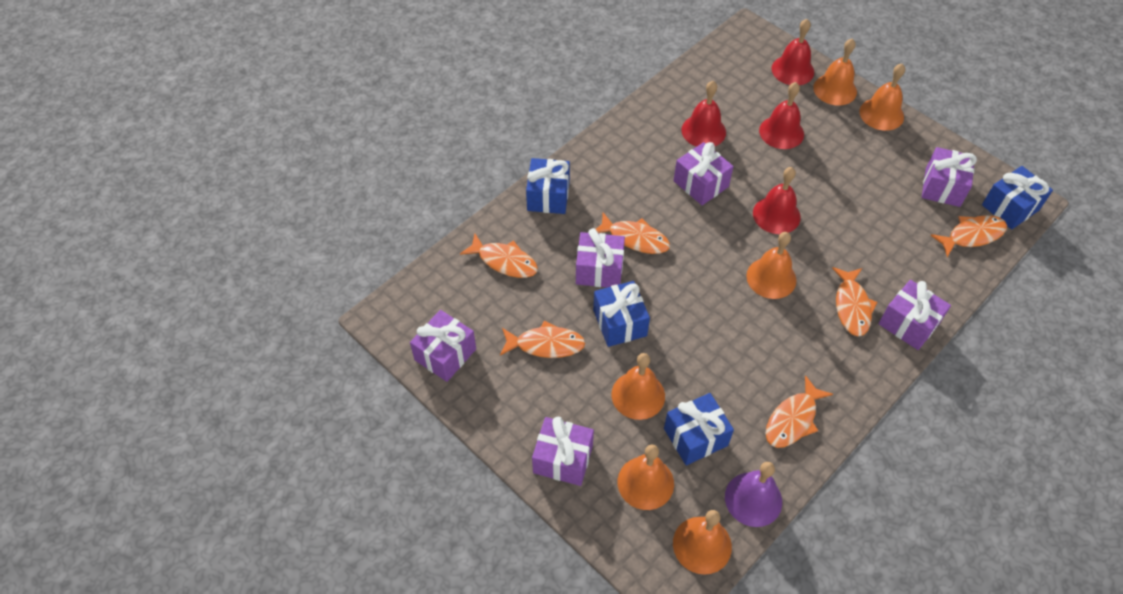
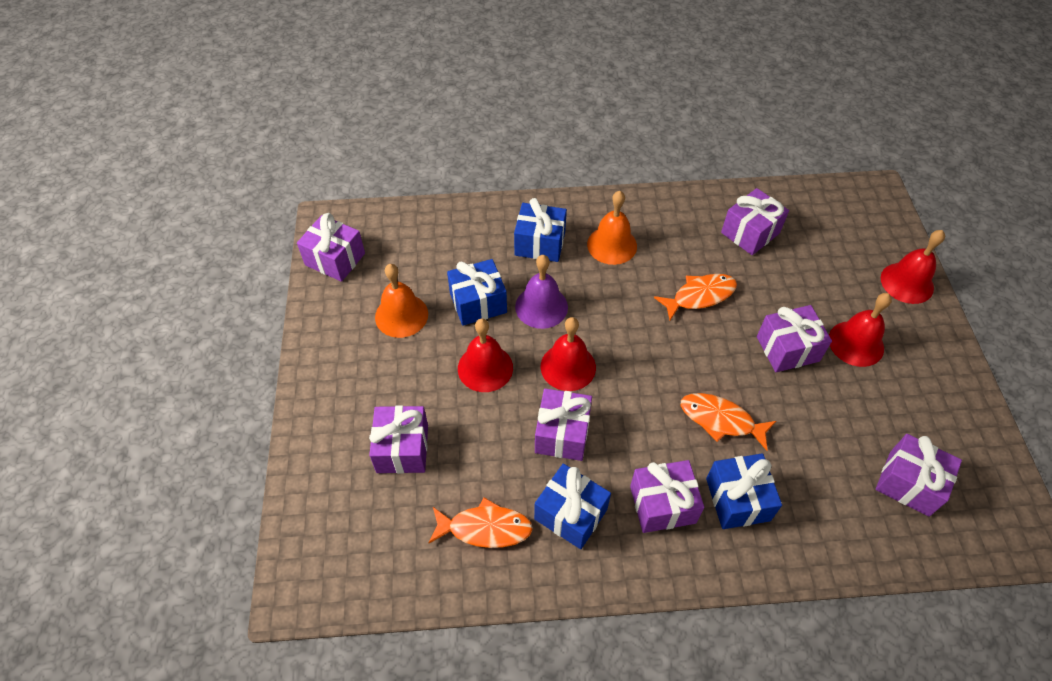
orange bell: 6 -> 2
orange fish: 6 -> 3
purple gift: 6 -> 7

